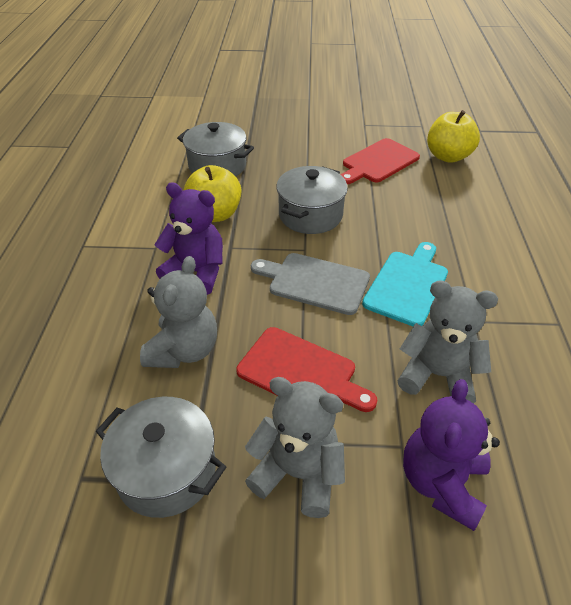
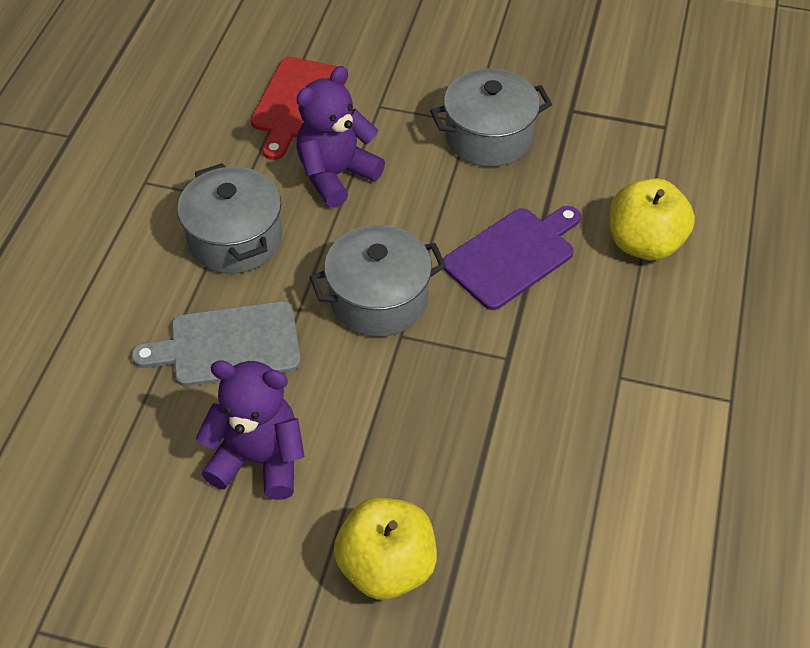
grey teddy bear: 3 -> 0
purple cutting board: 0 -> 1
red cutting board: 2 -> 1
turquoise cutting board: 1 -> 0

